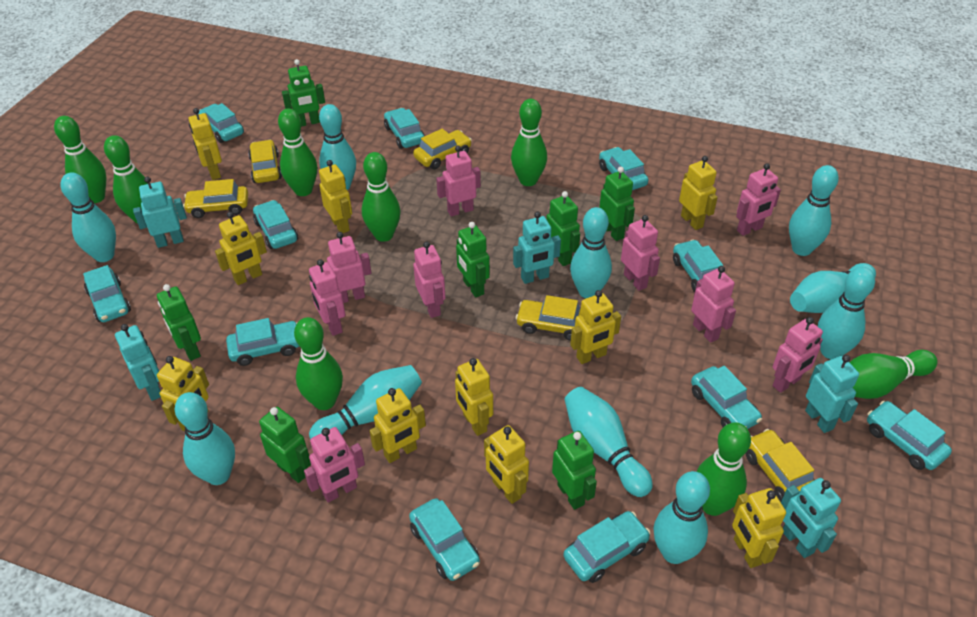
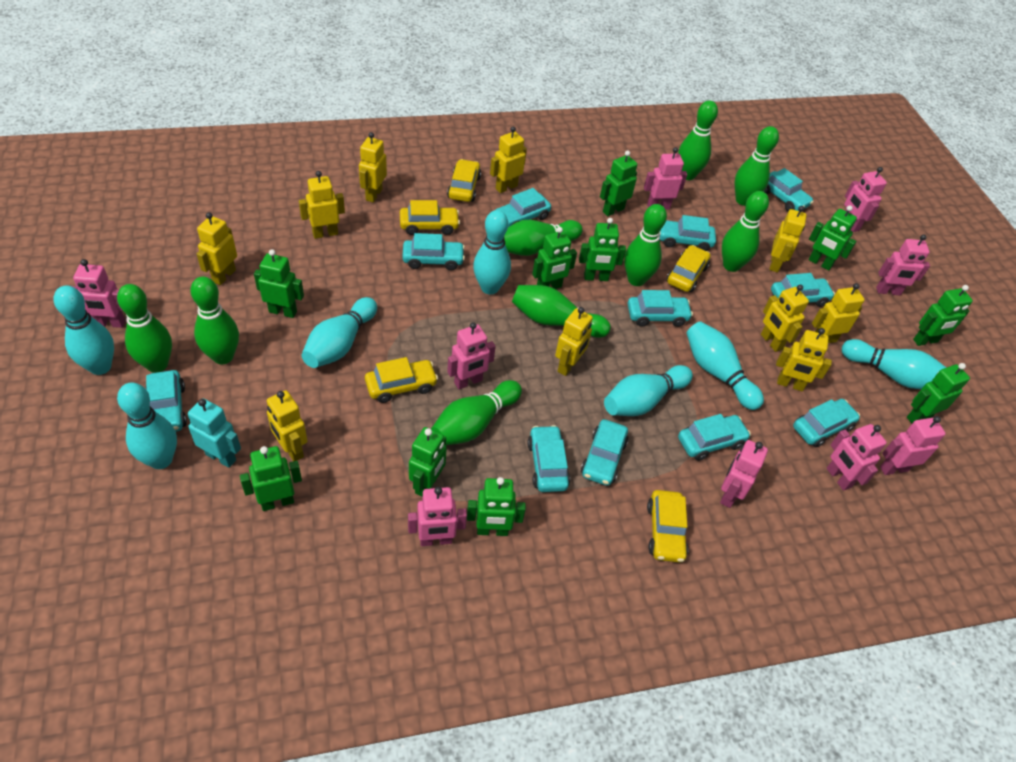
green bowling pin: 8 -> 9
green robot: 7 -> 10
turquoise bowling pin: 10 -> 7
turquoise robot: 5 -> 1

